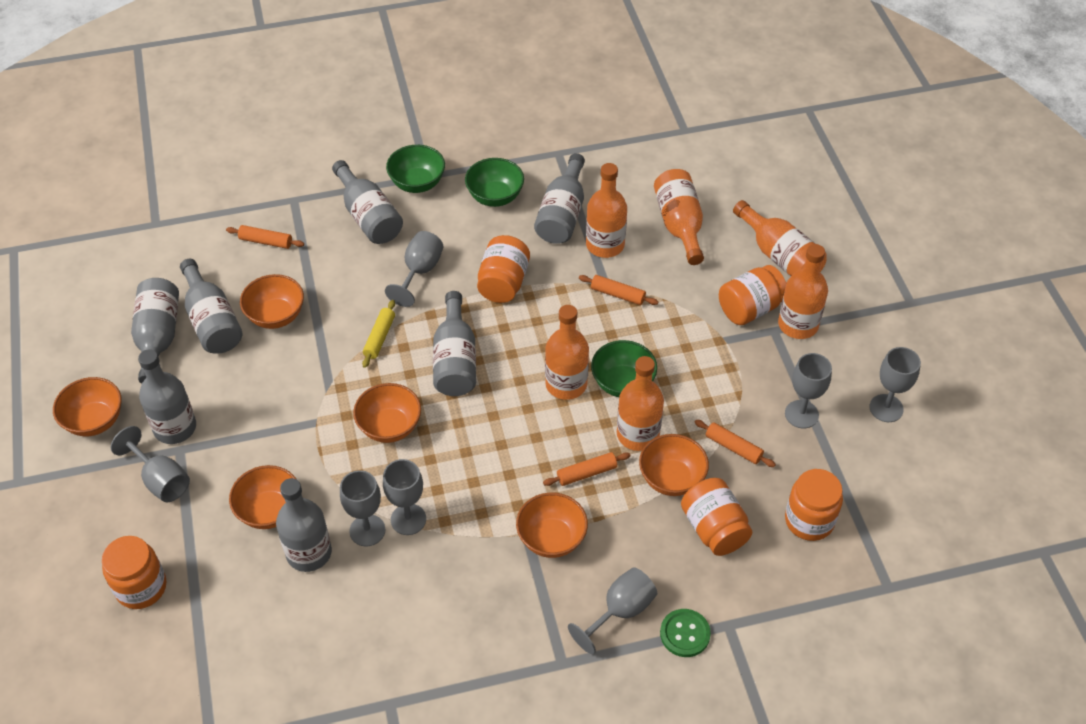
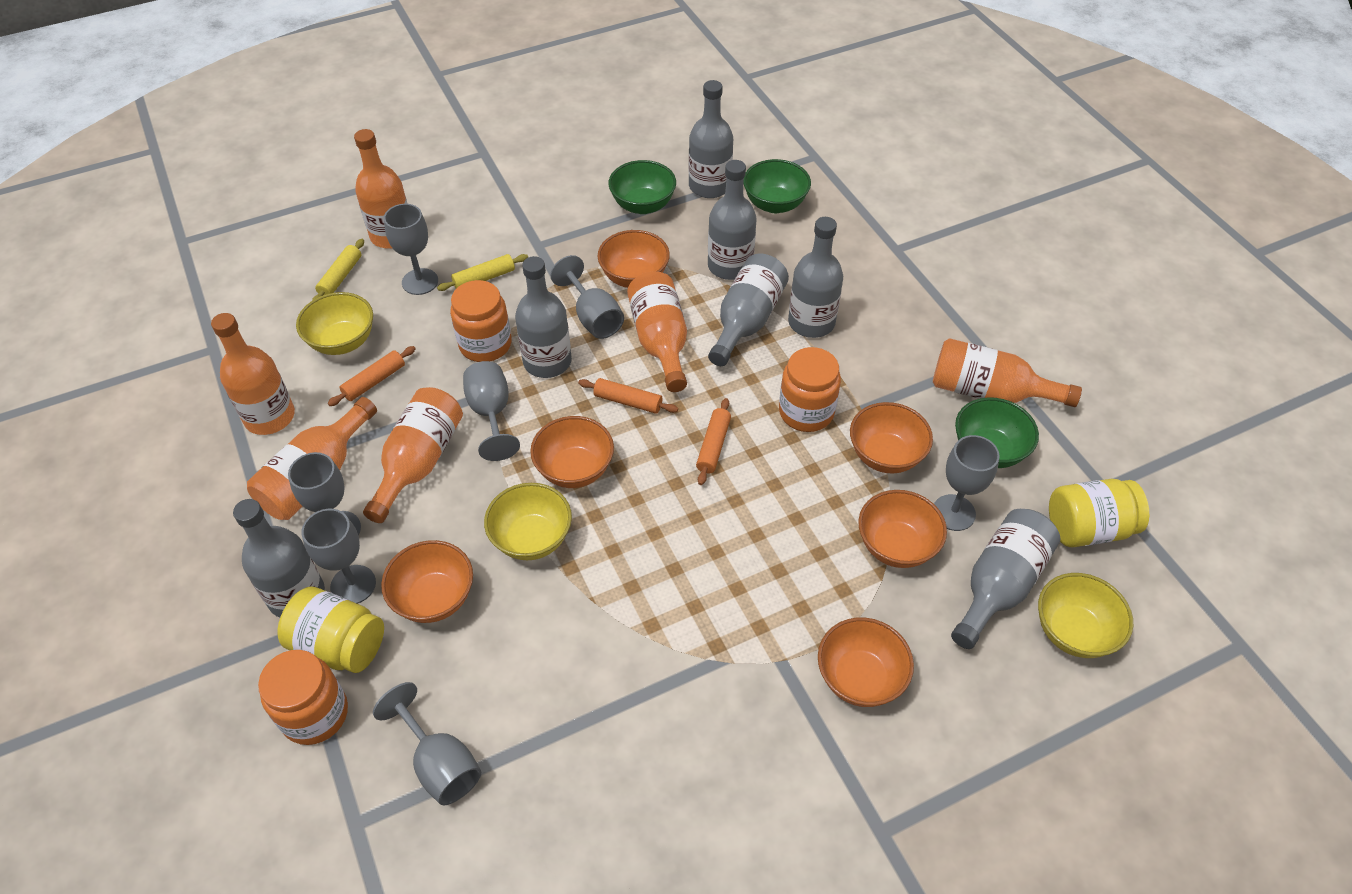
green button: 1 -> 0
orange jar: 5 -> 3
orange rolling pin: 4 -> 3
yellow bowl: 0 -> 3
yellow jar: 0 -> 2
yellow rolling pin: 1 -> 2

